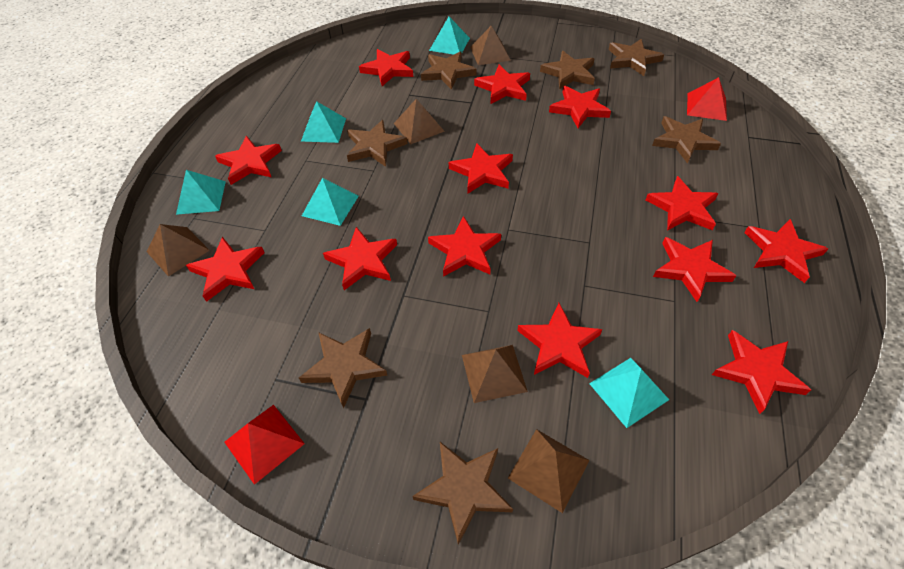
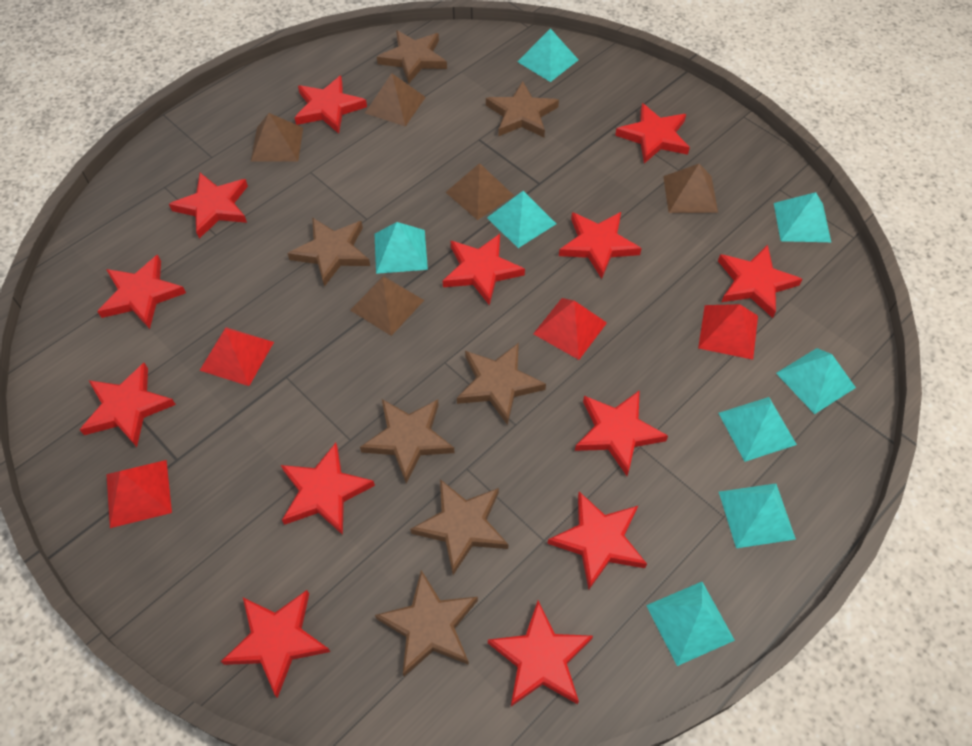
red pyramid: 2 -> 4
turquoise pyramid: 5 -> 8

